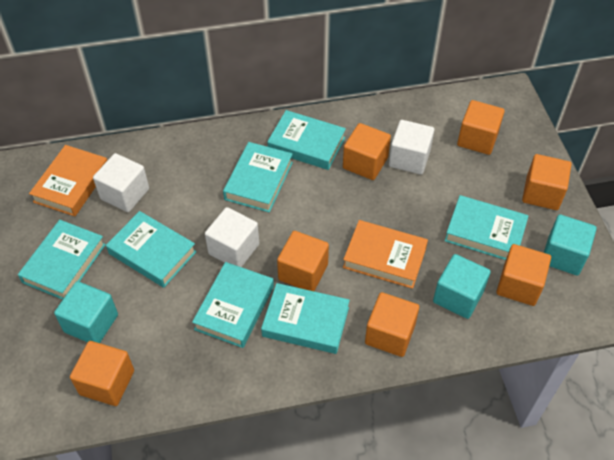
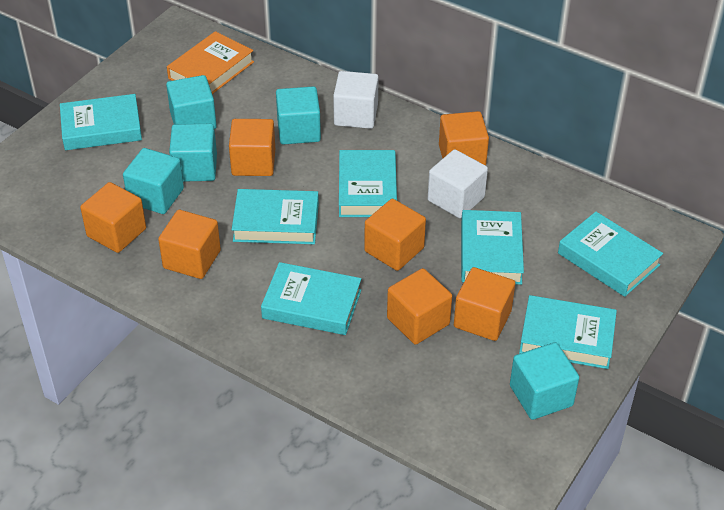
orange book: 2 -> 1
turquoise cube: 3 -> 5
white cube: 3 -> 2

